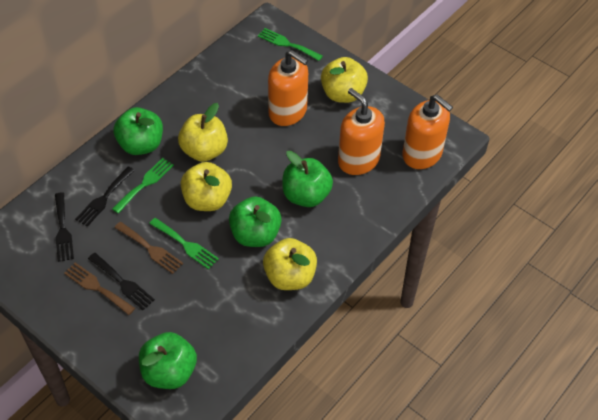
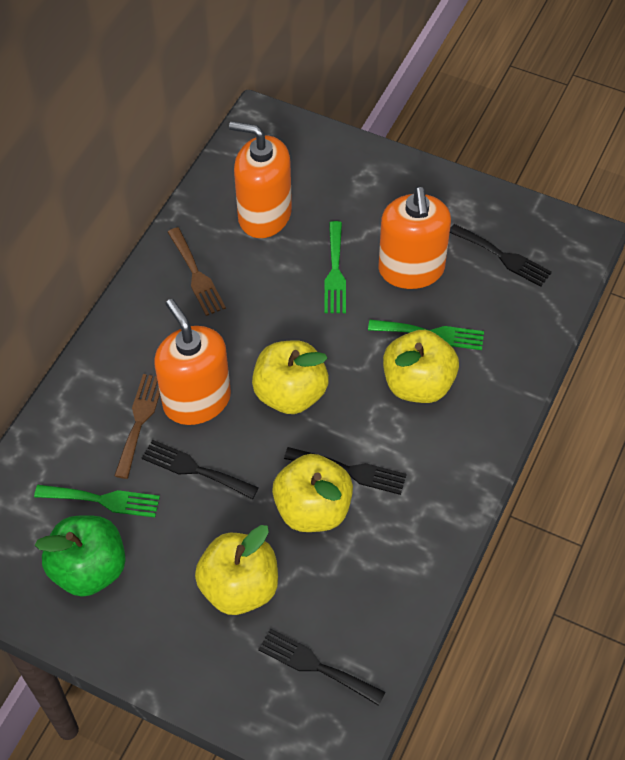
black fork: 3 -> 4
green apple: 4 -> 1

